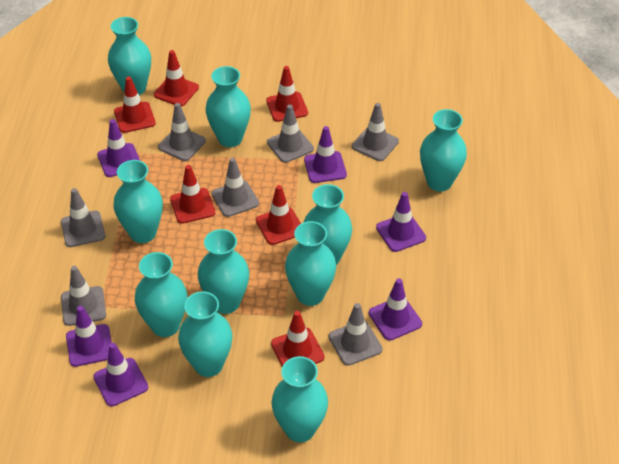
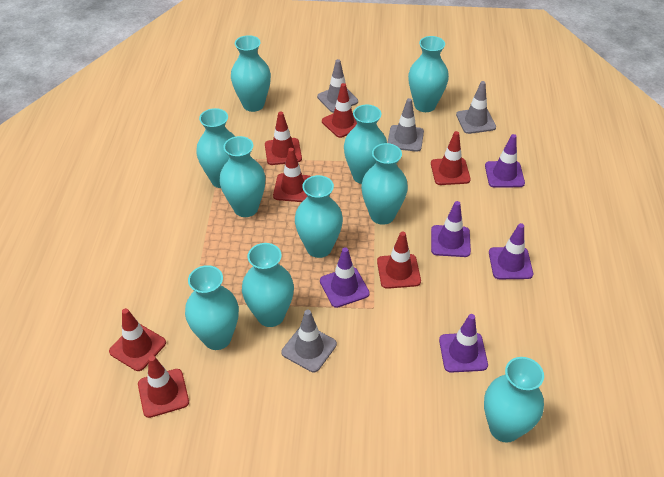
grey traffic cone: 7 -> 4
purple traffic cone: 6 -> 5
red traffic cone: 6 -> 7

